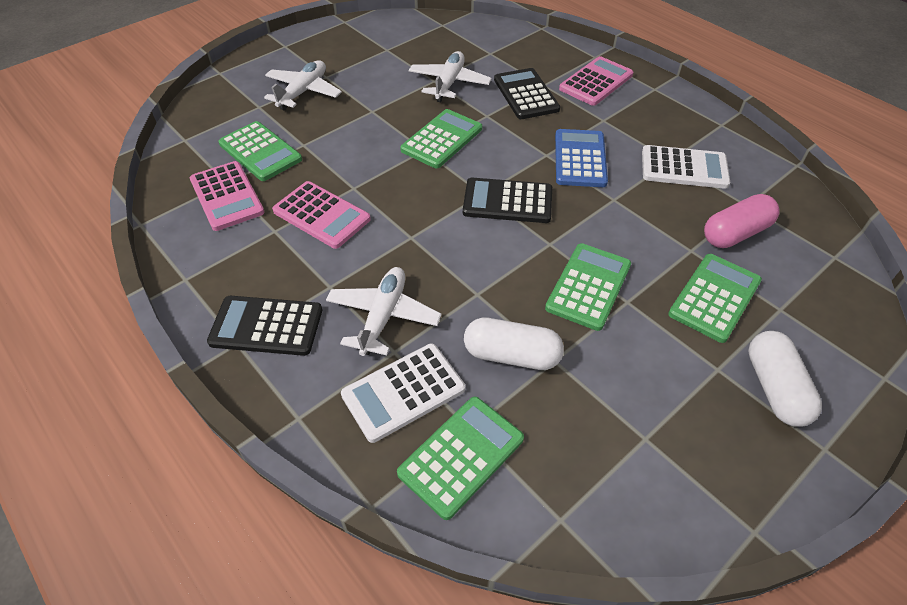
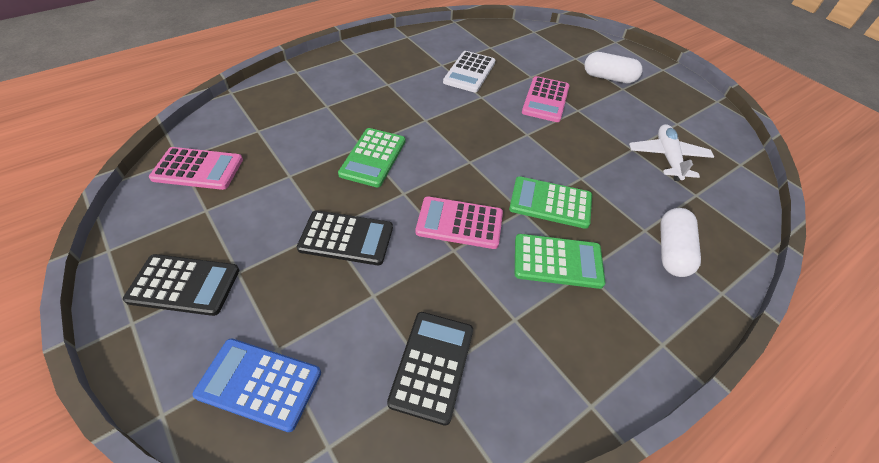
green calculator: 5 -> 3
pink capsule: 1 -> 0
white calculator: 2 -> 1
white plane: 3 -> 1

